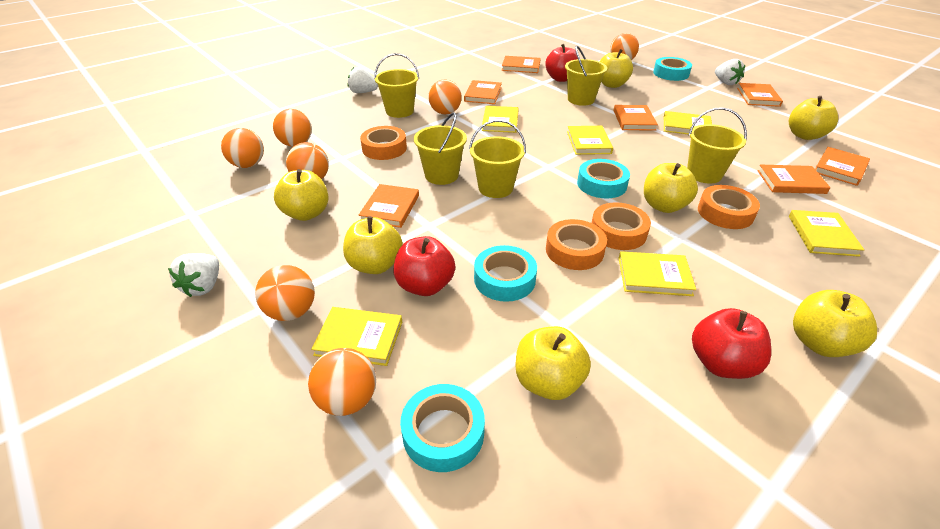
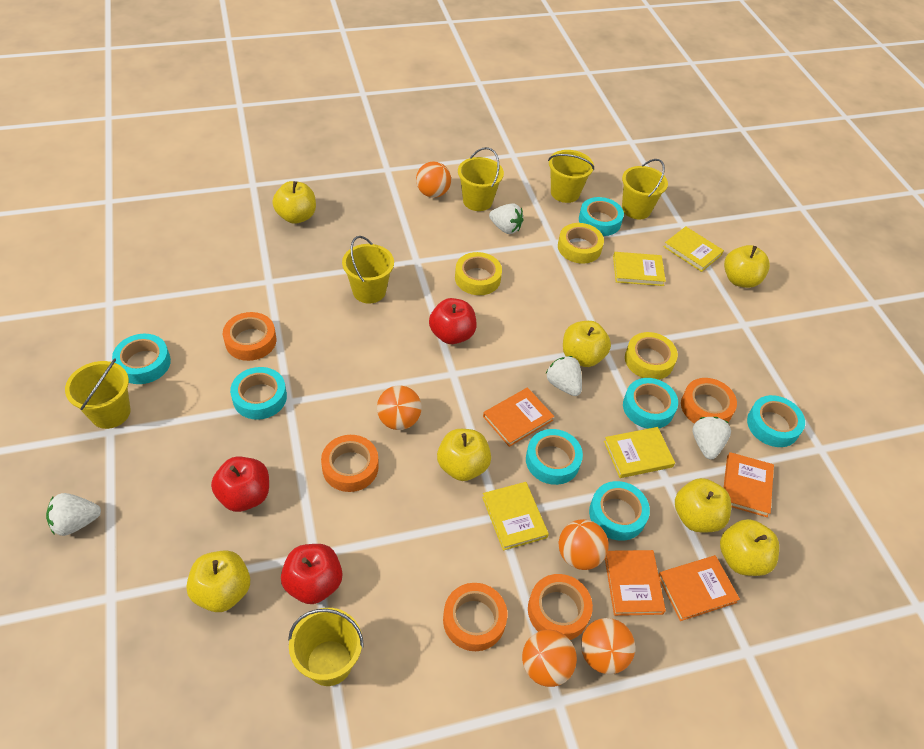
orange ball: 7 -> 5
orange book: 7 -> 4
orange tape: 4 -> 5
turquoise tape: 4 -> 7
white strawberry: 3 -> 4
yellow book: 6 -> 4
yellow bucket: 5 -> 6
yellow tape: 0 -> 3

